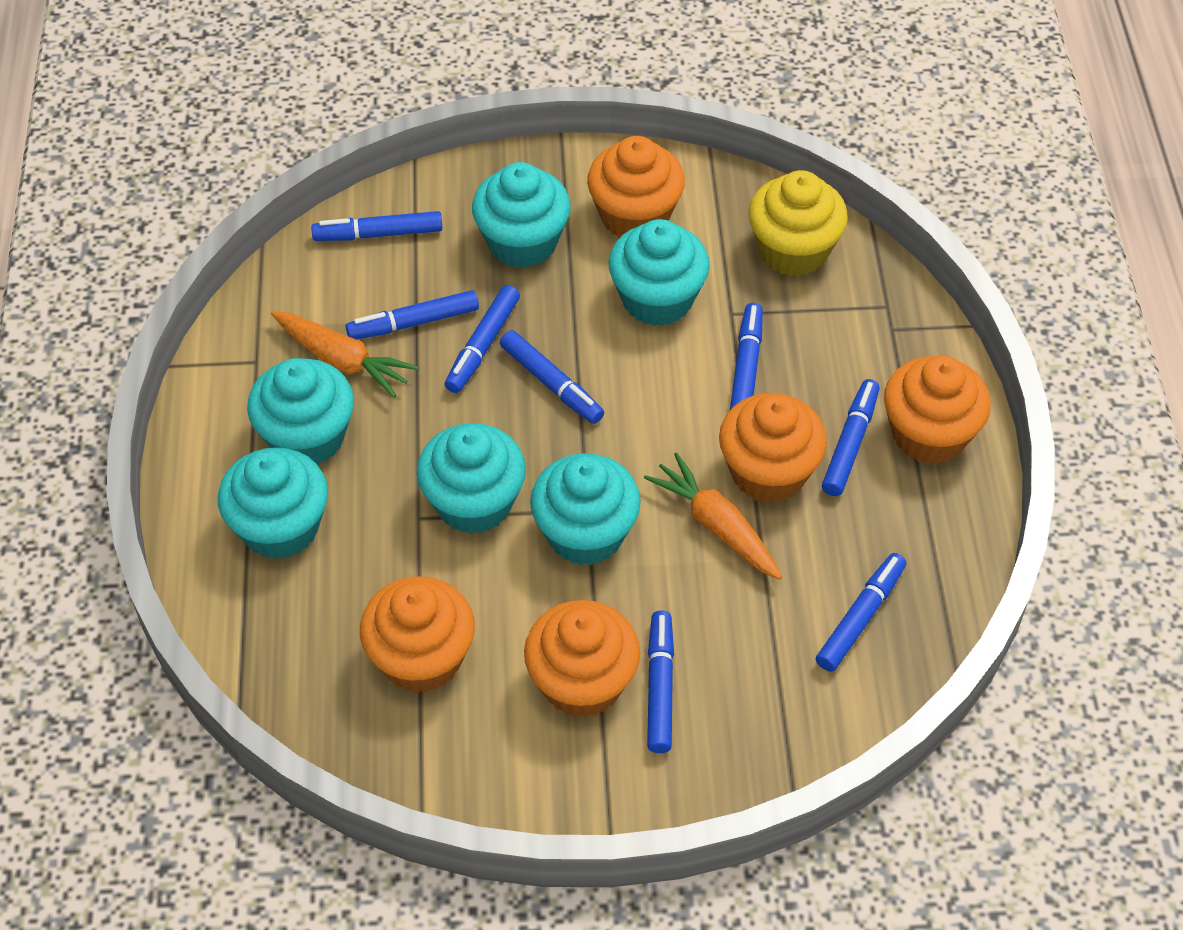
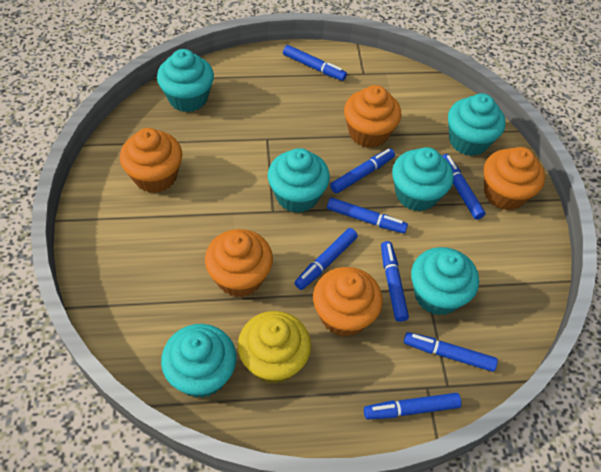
orange carrot: 2 -> 0

